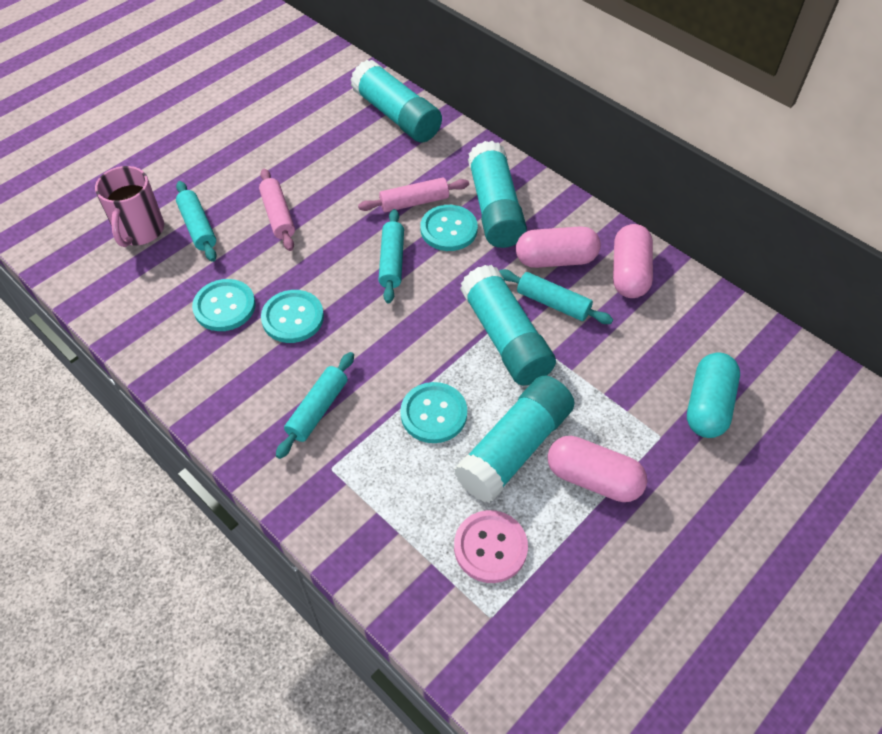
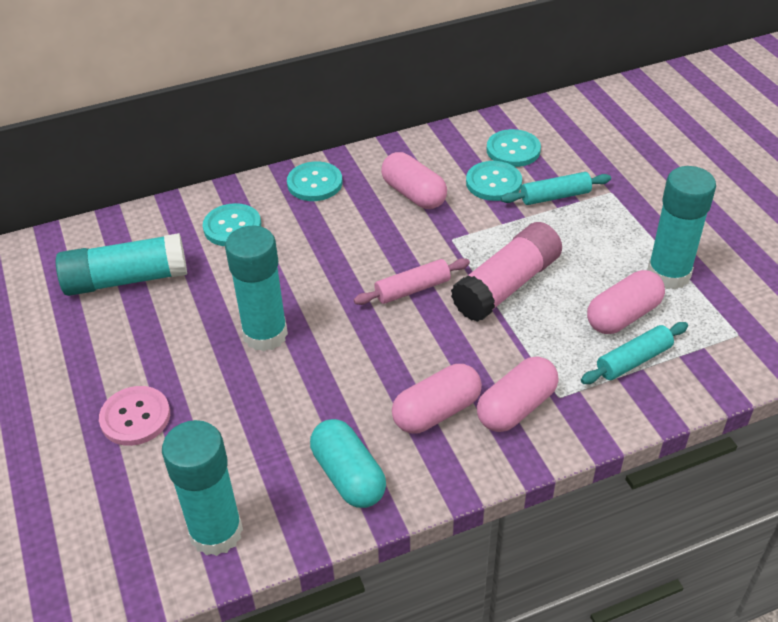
pink capsule: 3 -> 4
pink glue stick: 0 -> 1
pink mug: 1 -> 0
pink rolling pin: 2 -> 1
turquoise rolling pin: 4 -> 2

